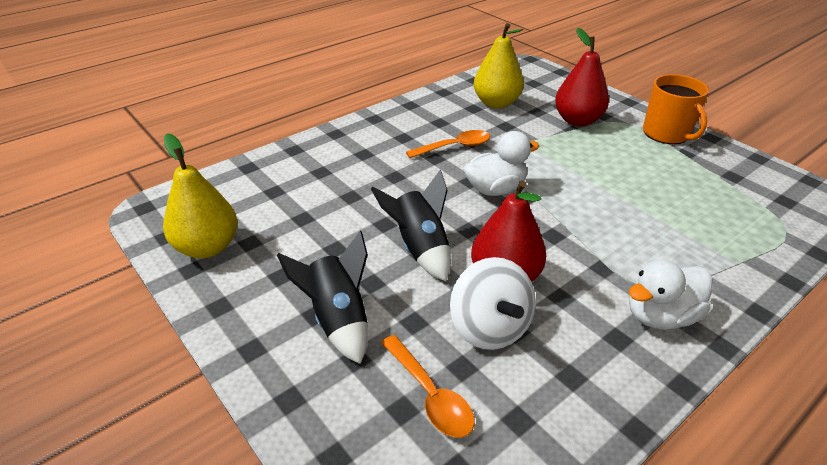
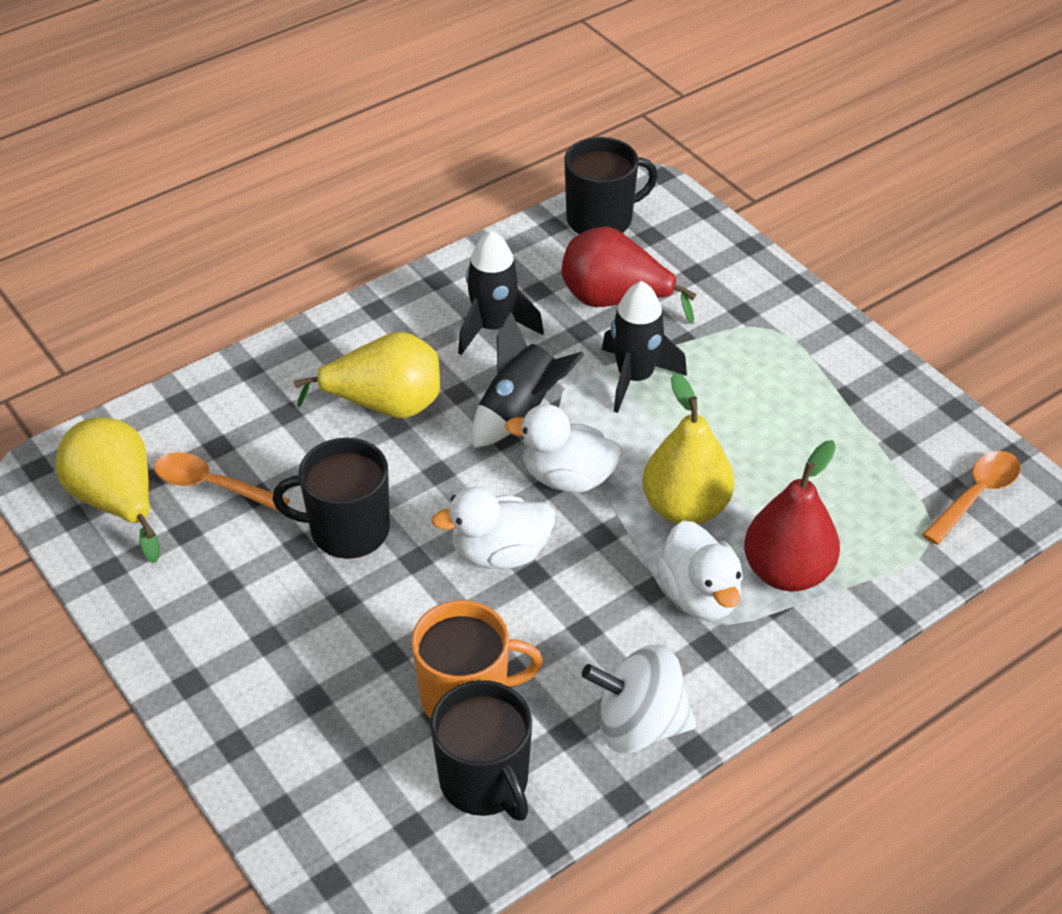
black mug: 0 -> 3
black rocket: 2 -> 3
white duck: 2 -> 3
yellow pear: 2 -> 3

